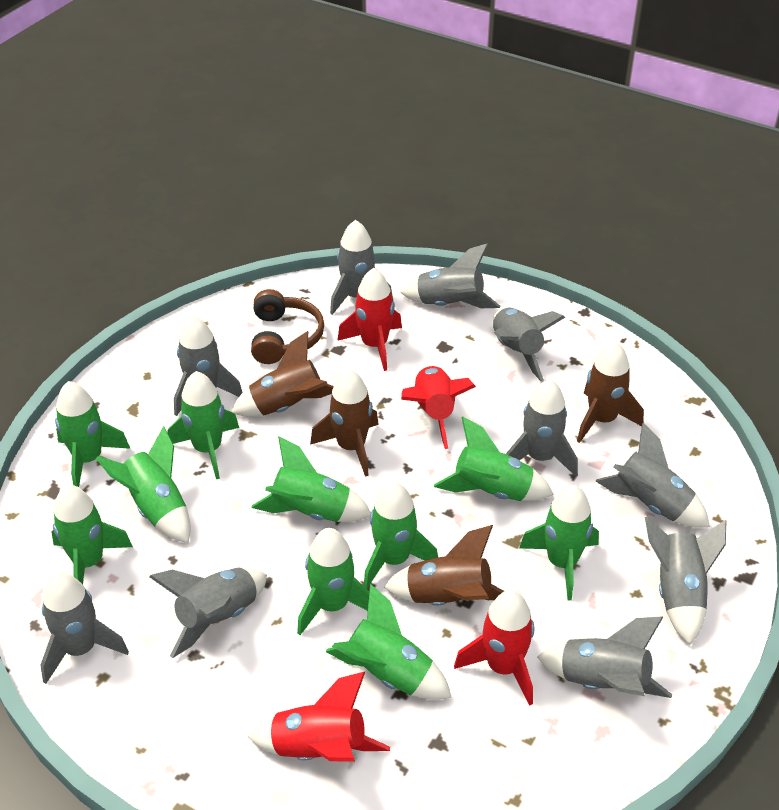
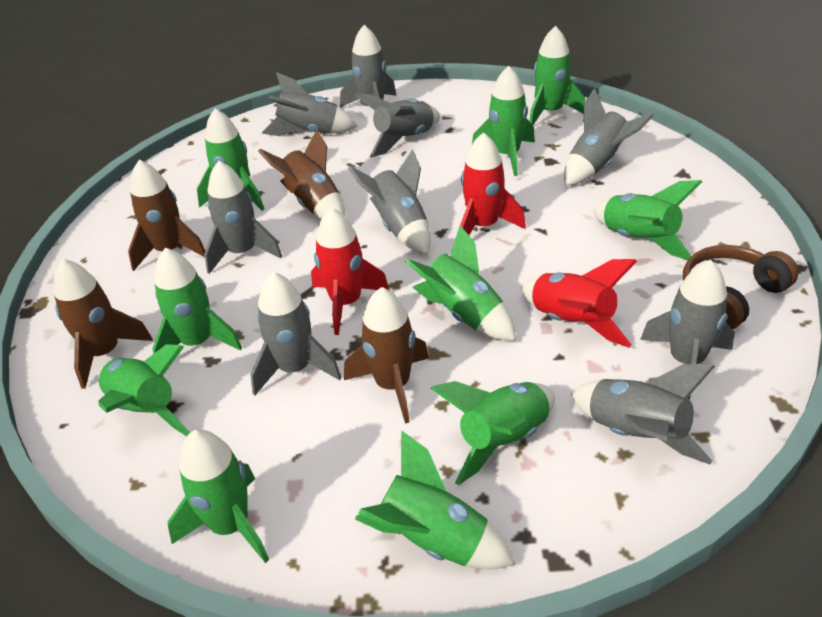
grey rocket: 10 -> 9
red rocket: 4 -> 3

